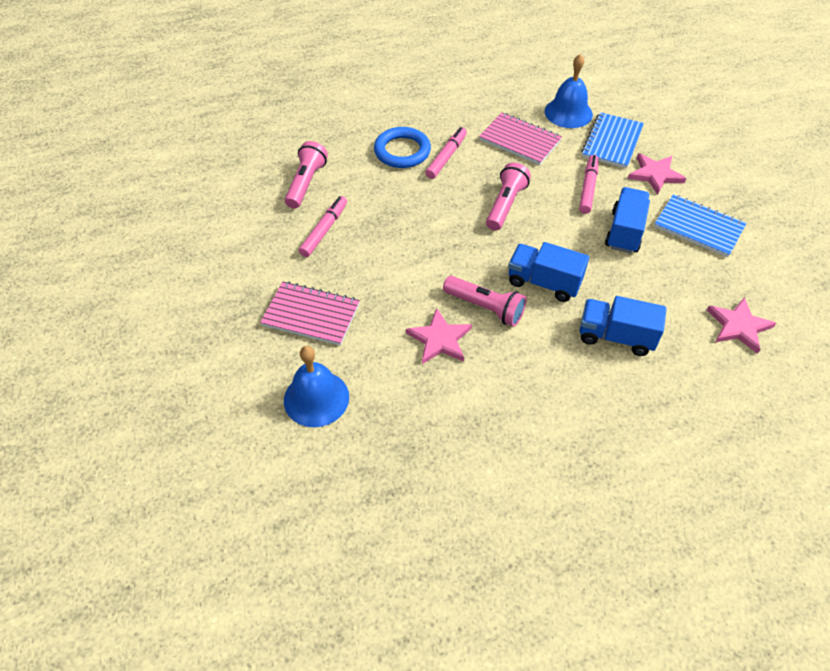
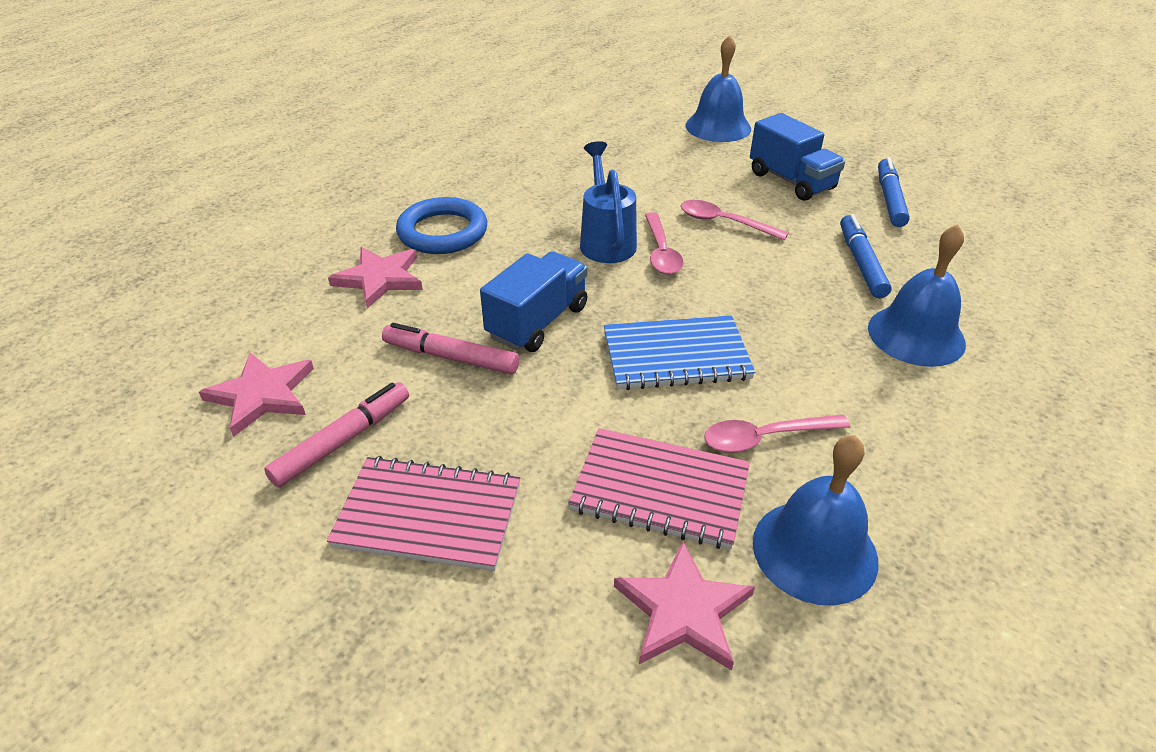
blue bell: 2 -> 3
blue marker: 0 -> 2
blue notebook: 2 -> 1
blue truck: 3 -> 2
blue watering can: 0 -> 1
pink flashlight: 3 -> 0
pink marker: 3 -> 2
pink spoon: 0 -> 3

